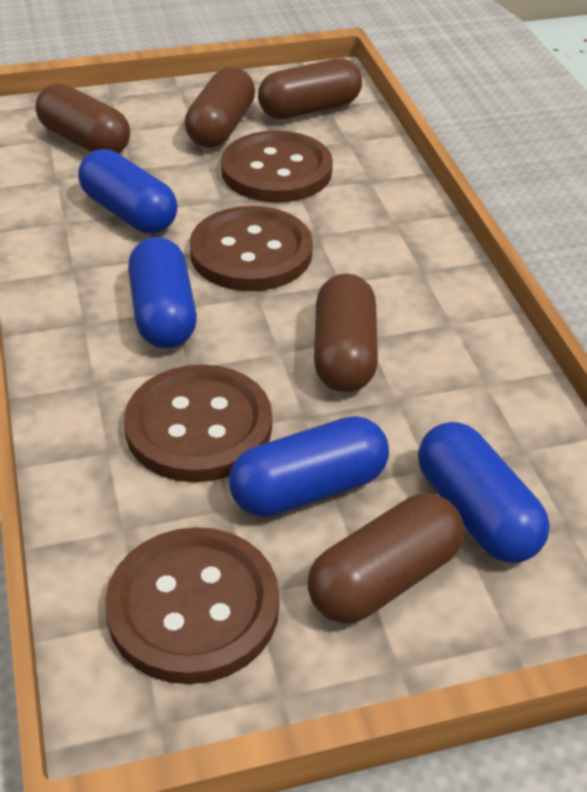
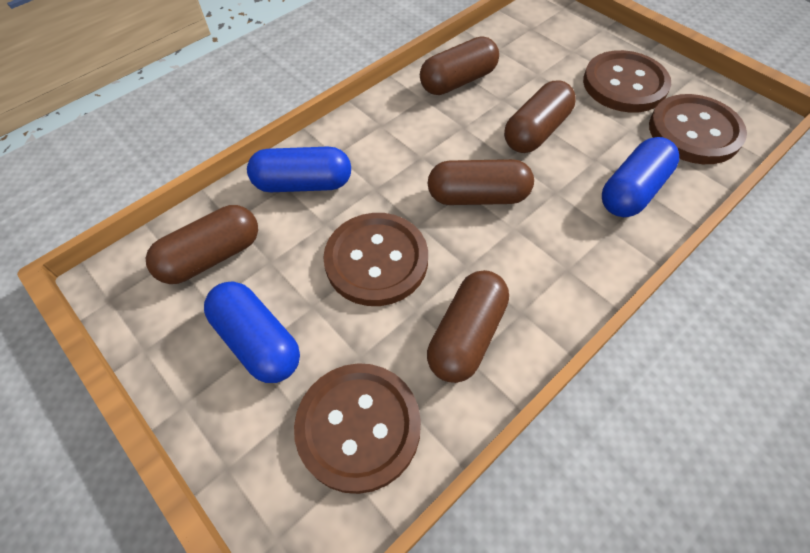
blue capsule: 4 -> 3

